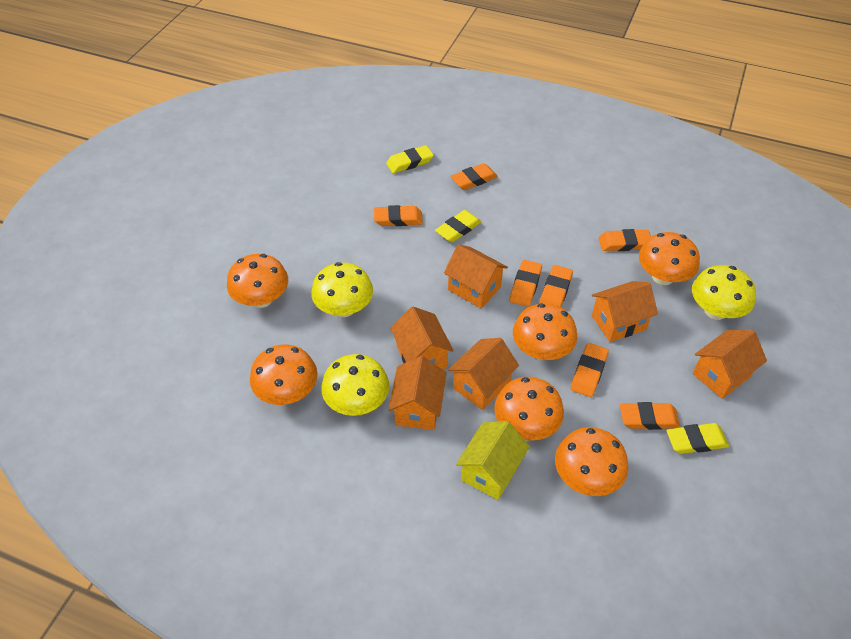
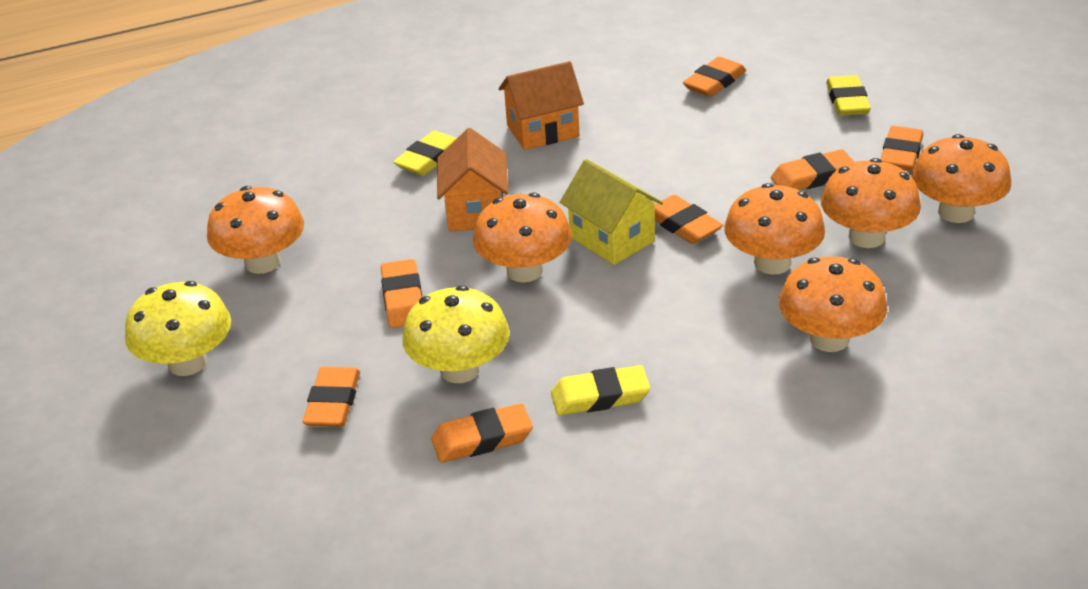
orange house: 6 -> 2
yellow mushroom: 3 -> 2

